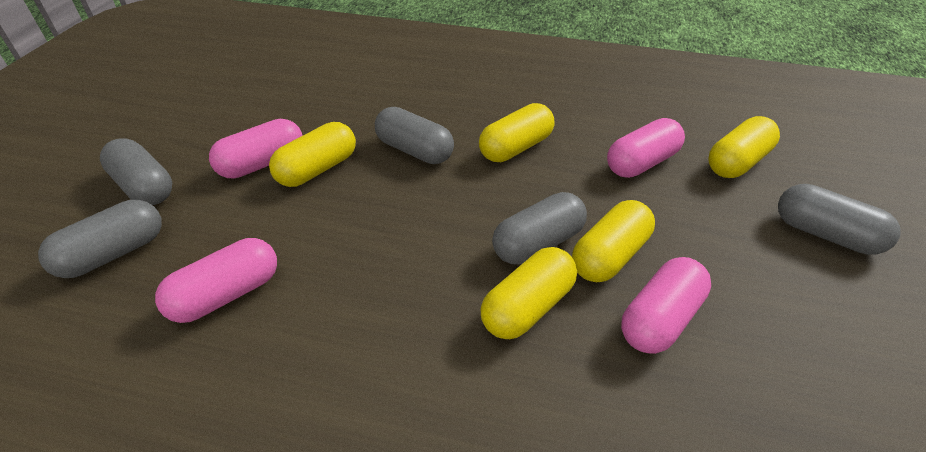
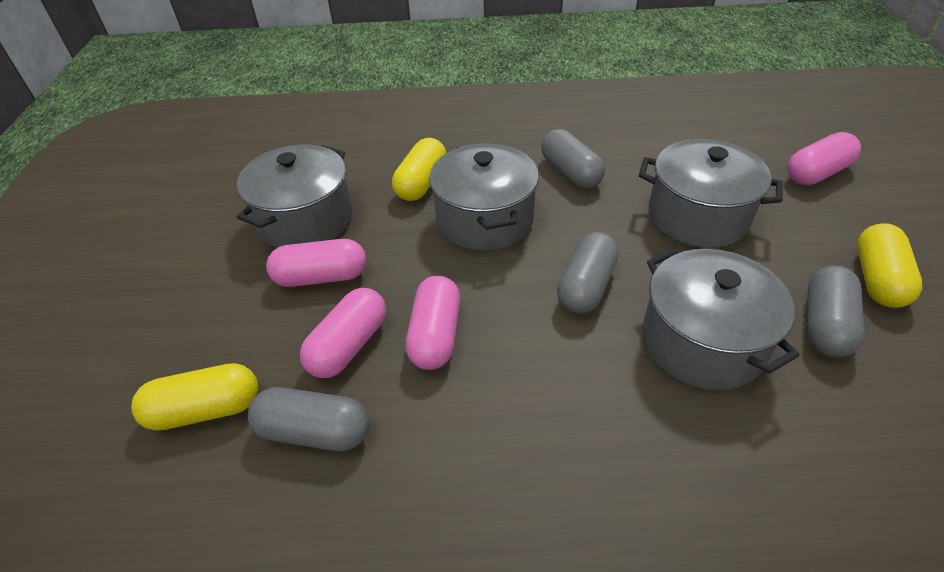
grey capsule: 5 -> 4
grey pot: 0 -> 4
yellow capsule: 5 -> 3

